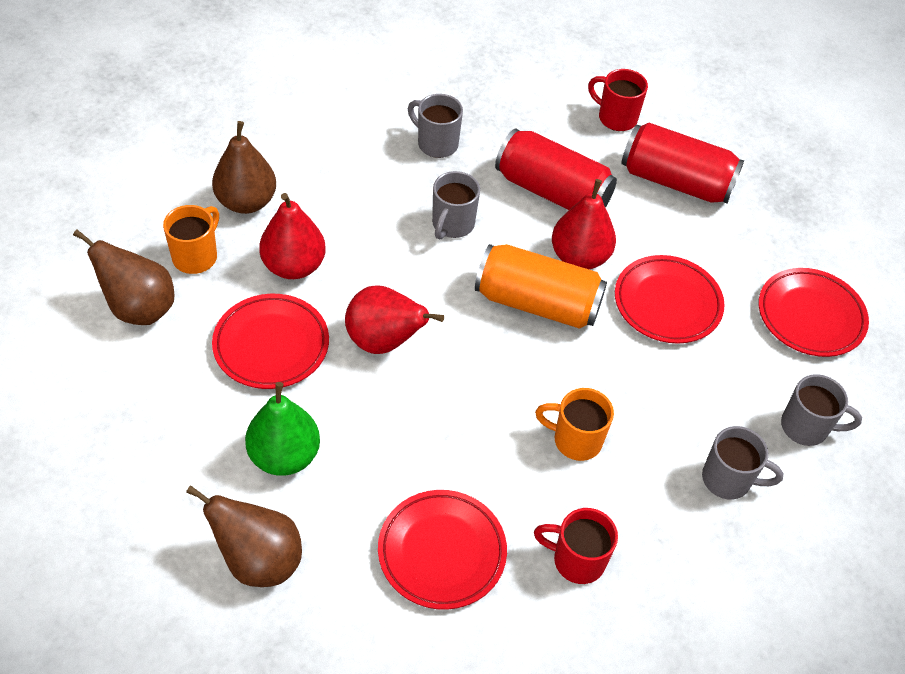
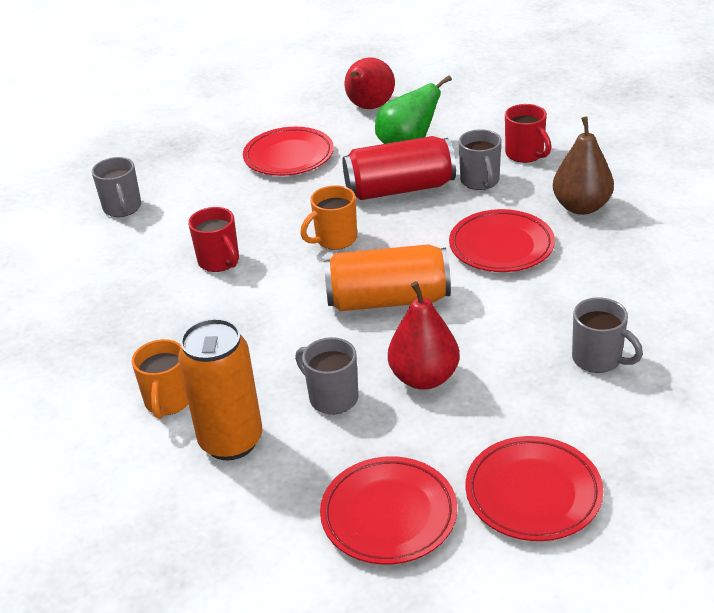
brown pear: 3 -> 1
orange can: 1 -> 2
red can: 2 -> 1
red pear: 3 -> 2

